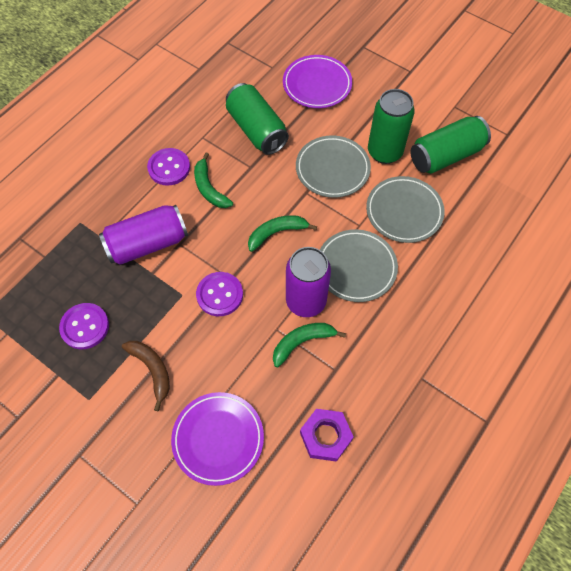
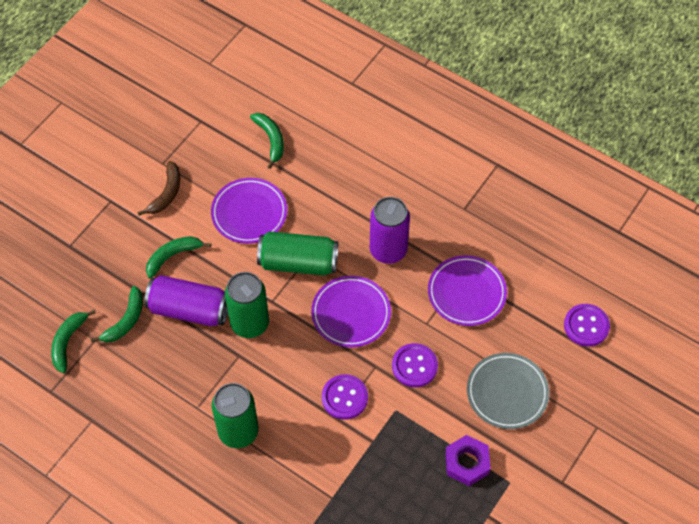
green banana: 3 -> 4
grey plate: 3 -> 1
purple plate: 2 -> 3

